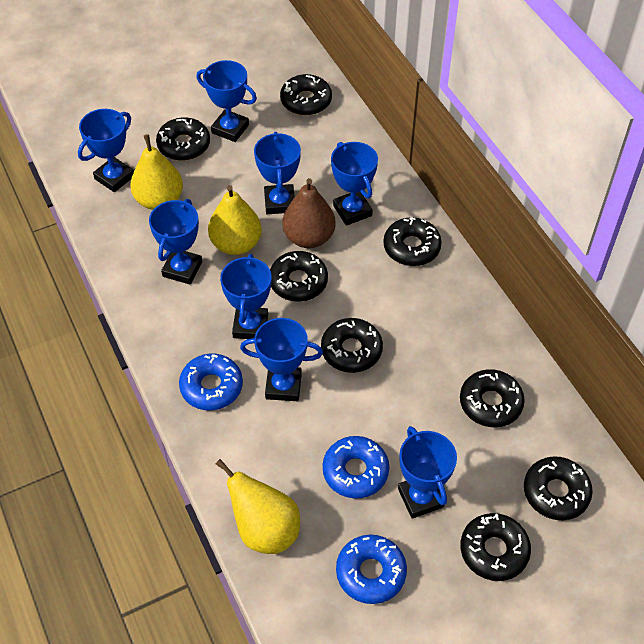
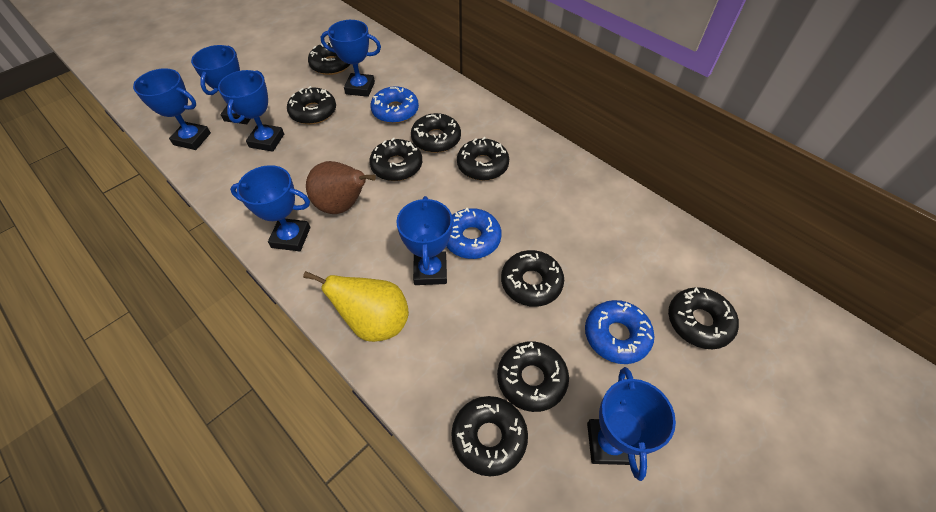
black donut: 8 -> 9
blue trophy: 8 -> 7
yellow pear: 3 -> 1

